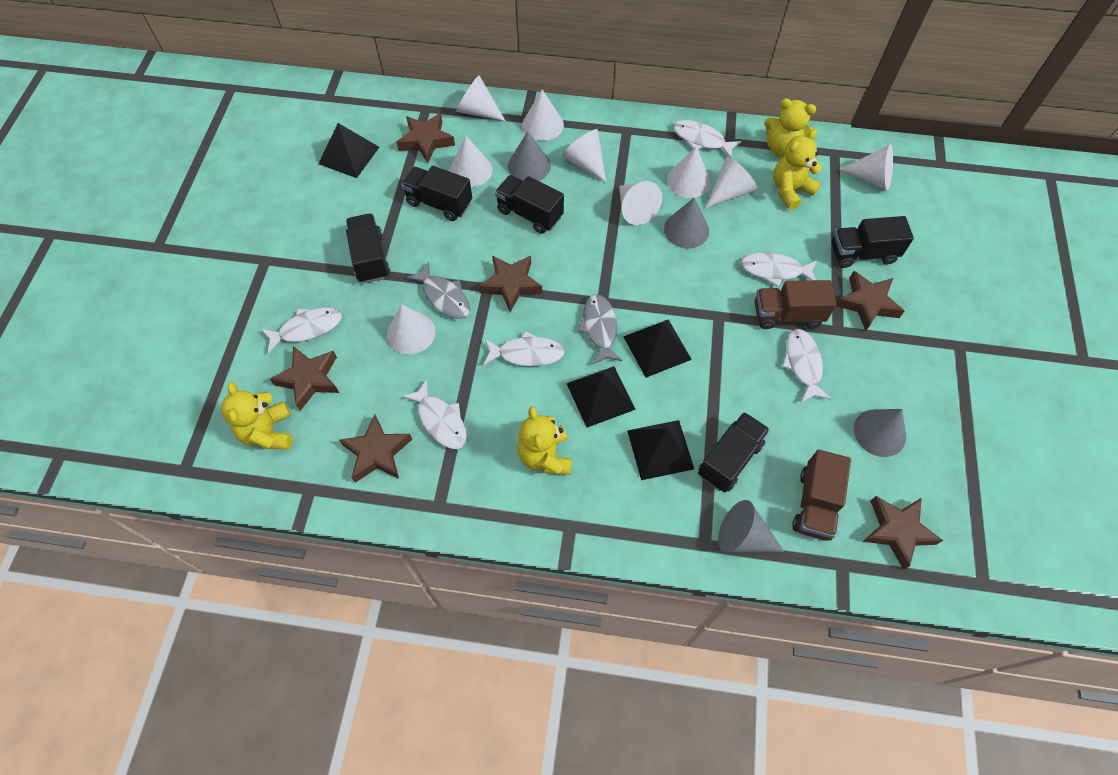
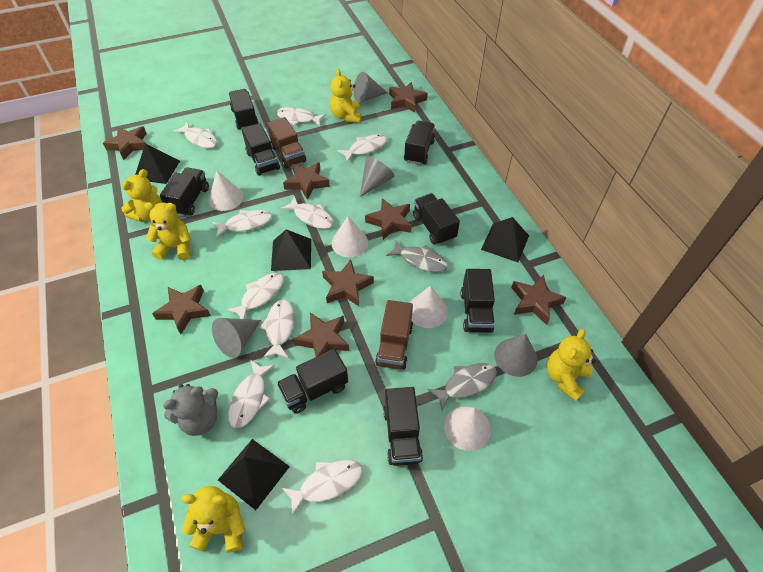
black truck: 5 -> 8
brown star: 6 -> 8
grey teddy bear: 0 -> 1
white cone: 9 -> 4
white fish: 6 -> 9
yellow teddy bear: 4 -> 5

